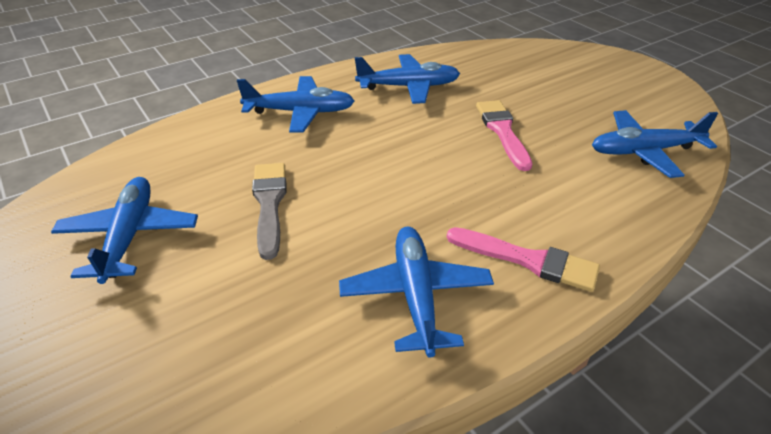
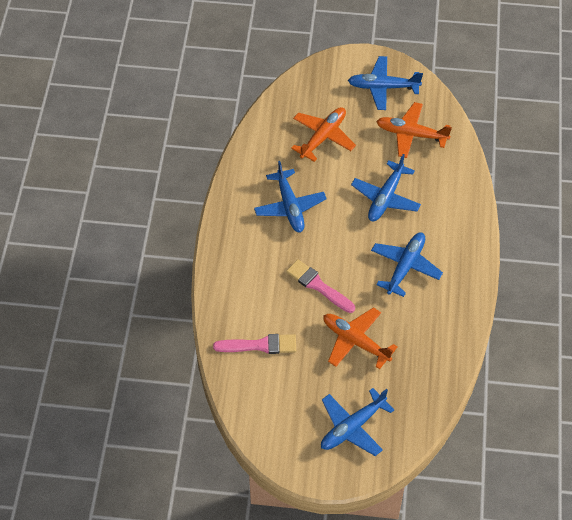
grey brush: 1 -> 0
orange plane: 0 -> 3

